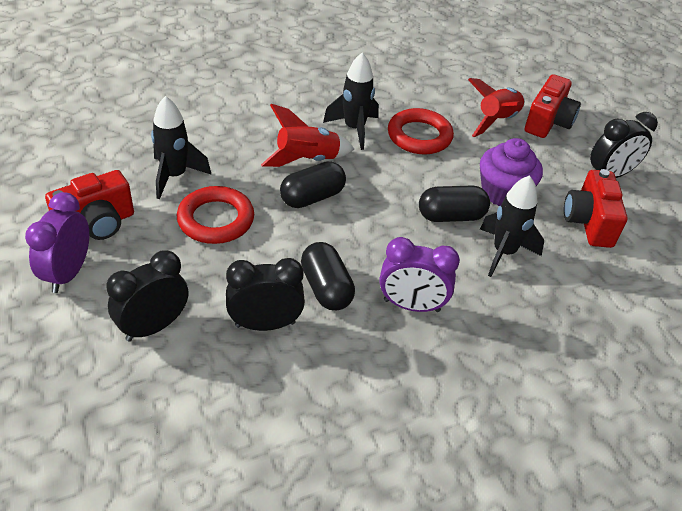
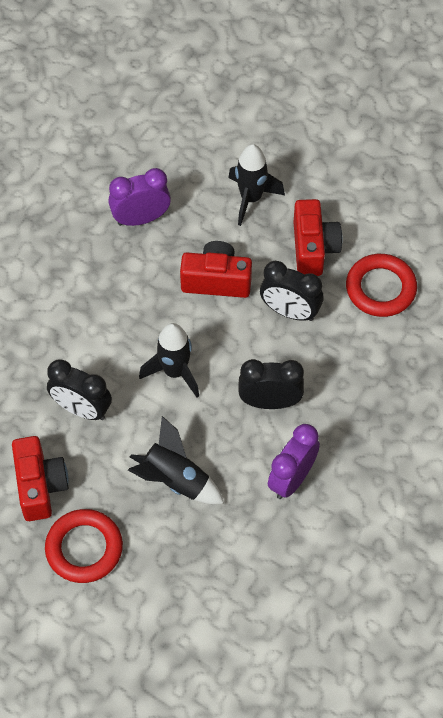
black capsule: 3 -> 0
purple cupcake: 1 -> 0
red rocket: 2 -> 0

